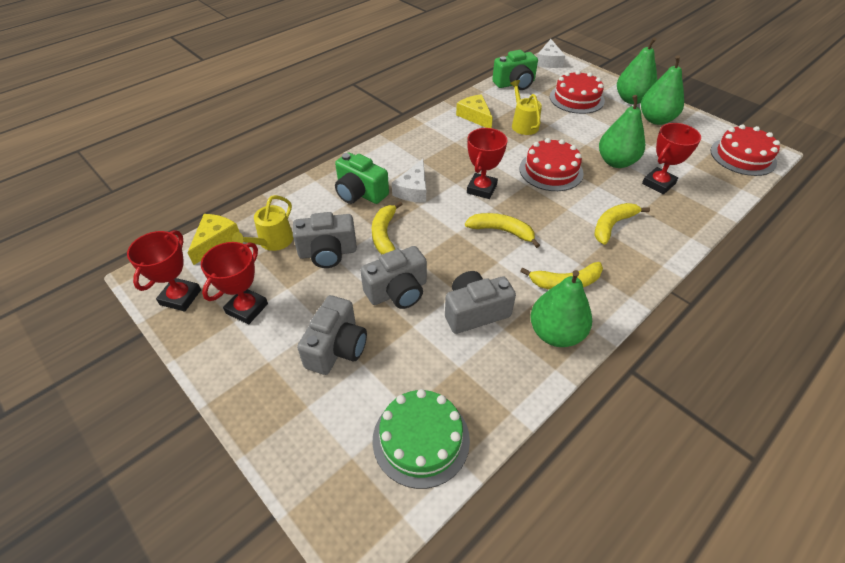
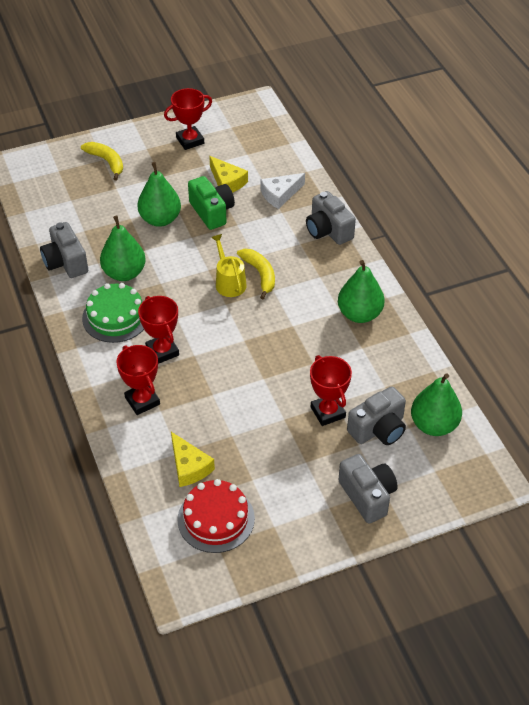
green camera: 2 -> 1
red cake: 3 -> 1
white cheese: 2 -> 1
yellow banana: 4 -> 2
yellow watering can: 2 -> 1

